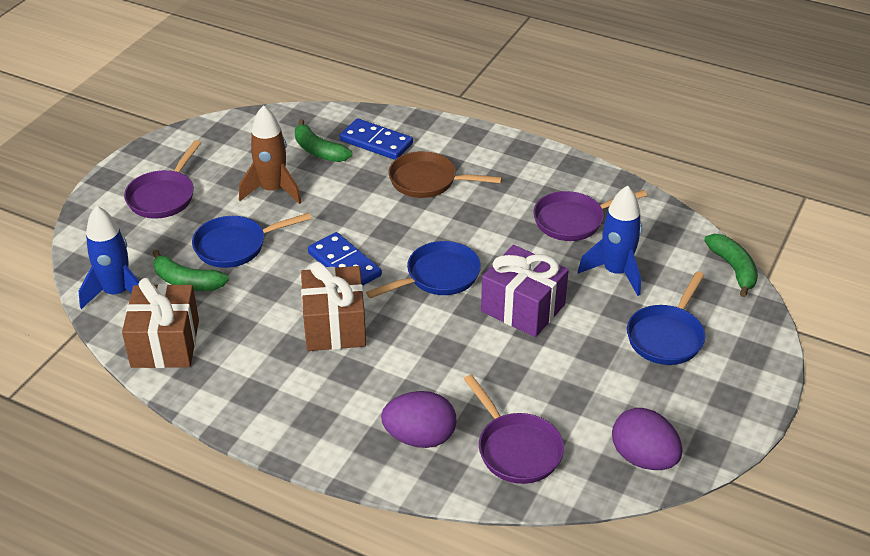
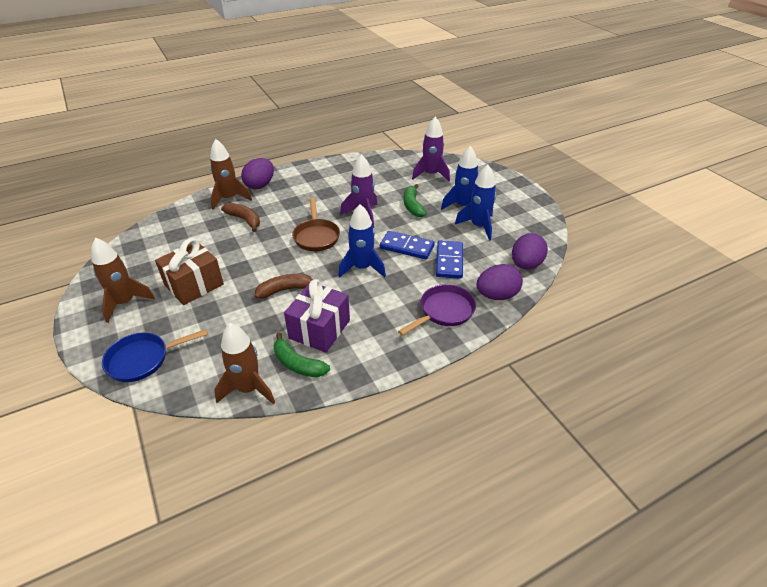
blue pan: 3 -> 1
blue rocket: 2 -> 3
brown banana: 0 -> 2
brown gift: 2 -> 1
brown rocket: 1 -> 3
green banana: 3 -> 2
purple egg: 2 -> 3
purple pan: 3 -> 1
purple rocket: 0 -> 2

